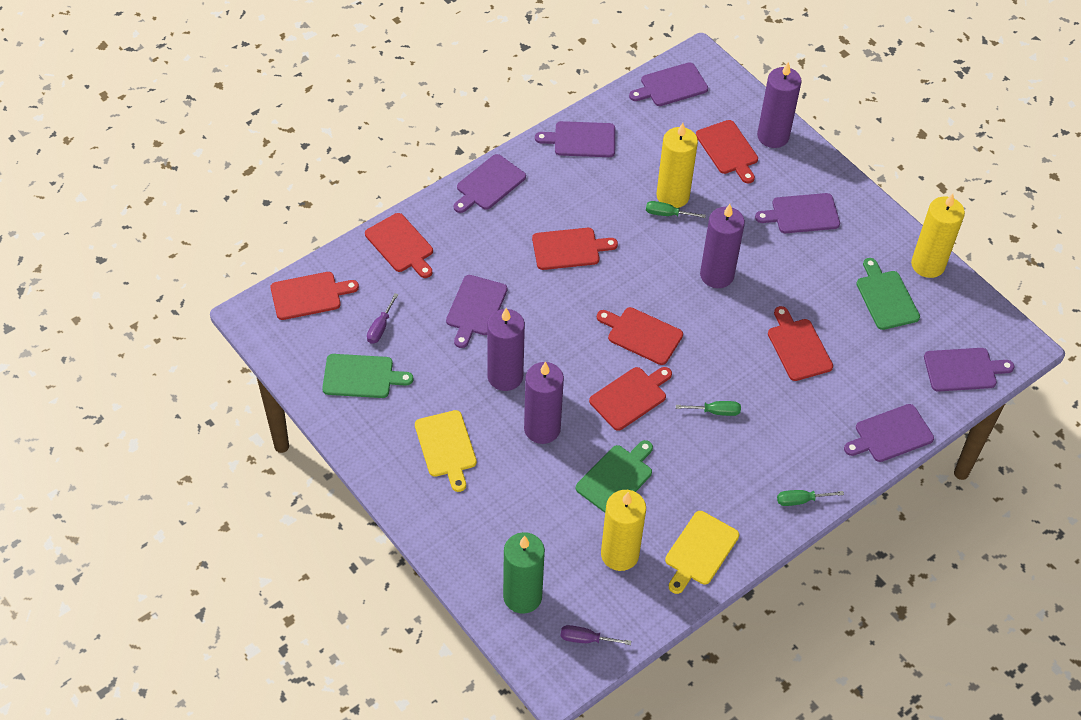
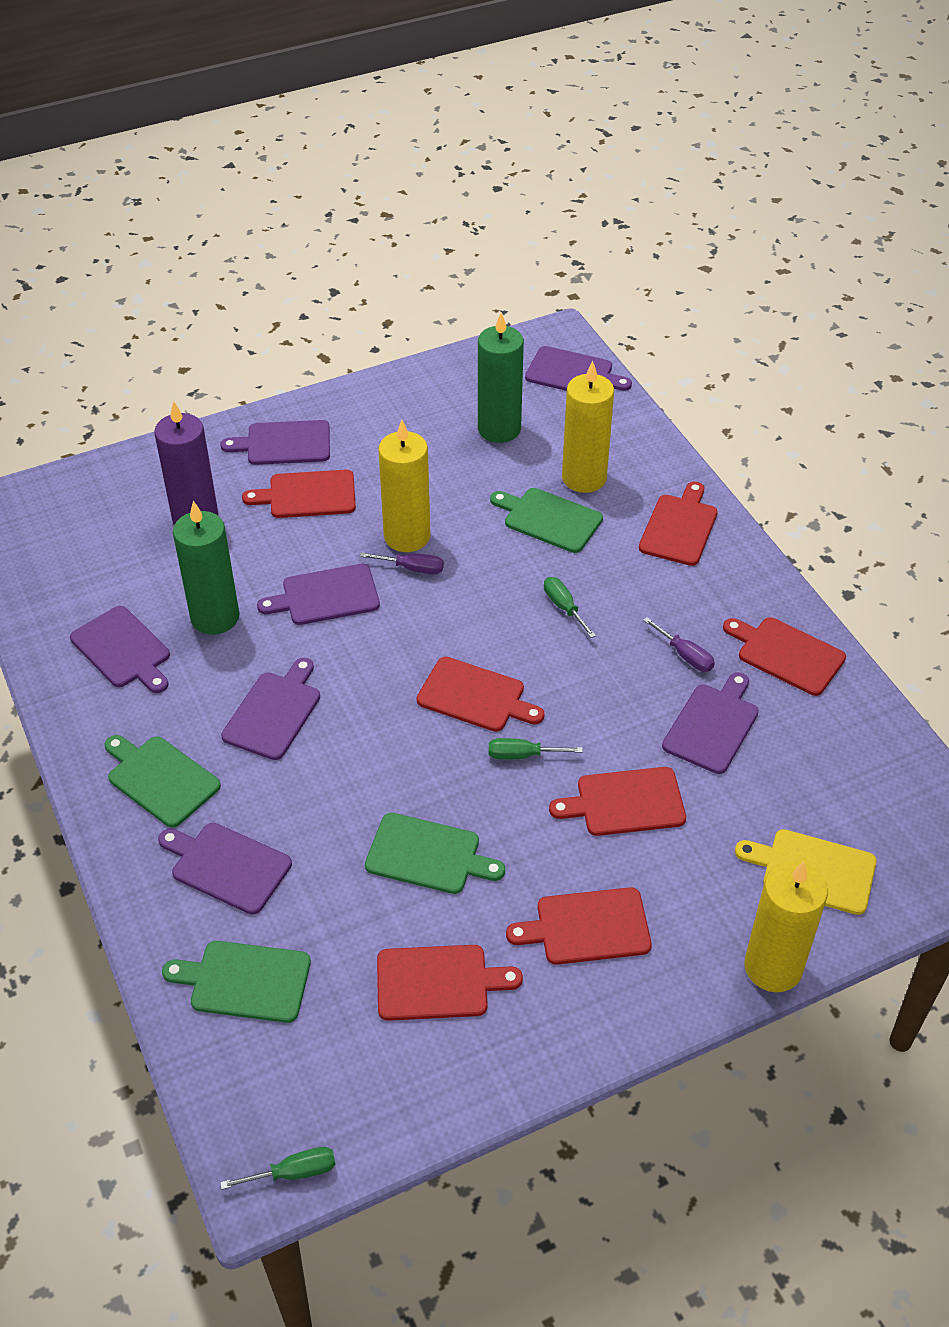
green candle: 1 -> 2
green cutting board: 3 -> 4
purple candle: 4 -> 1
yellow cutting board: 2 -> 1

